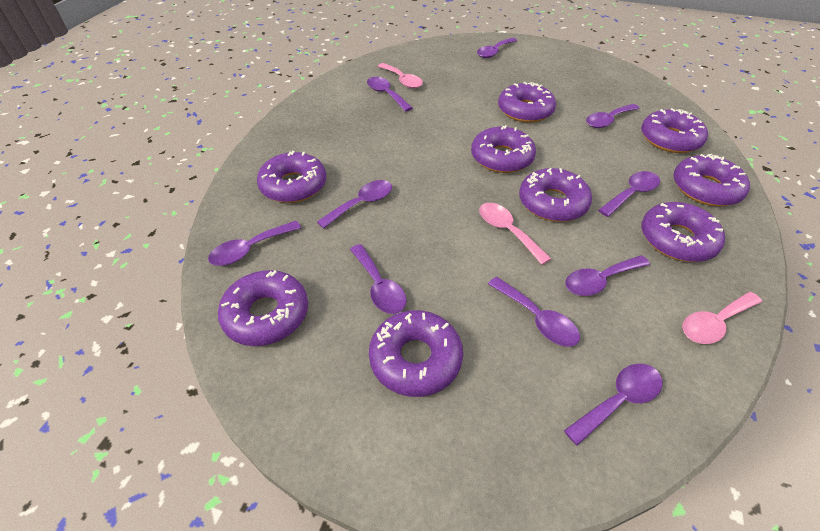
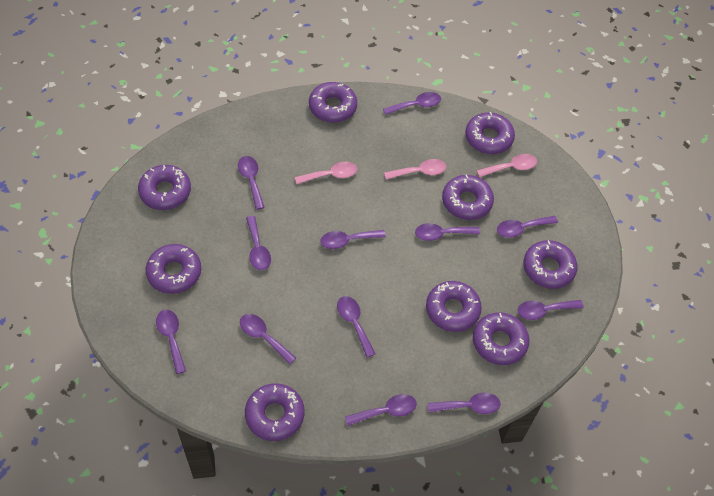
purple spoon: 10 -> 12

